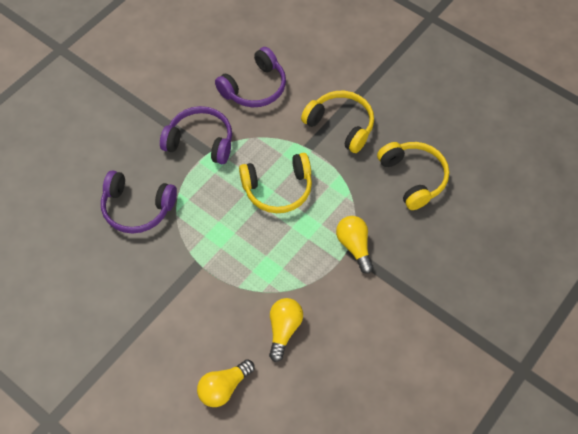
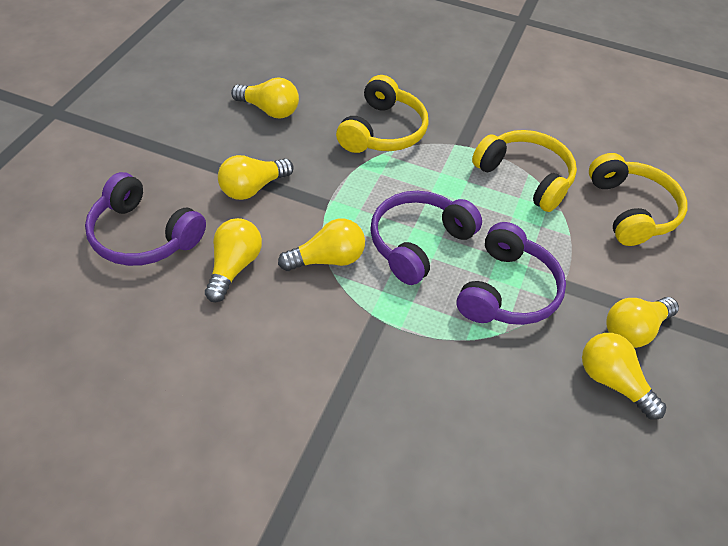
yellow light bulb: 3 -> 6

